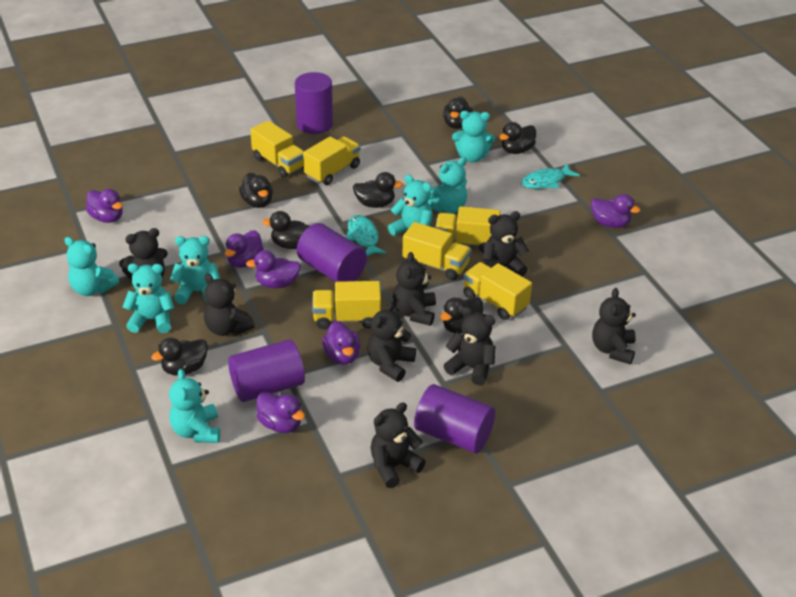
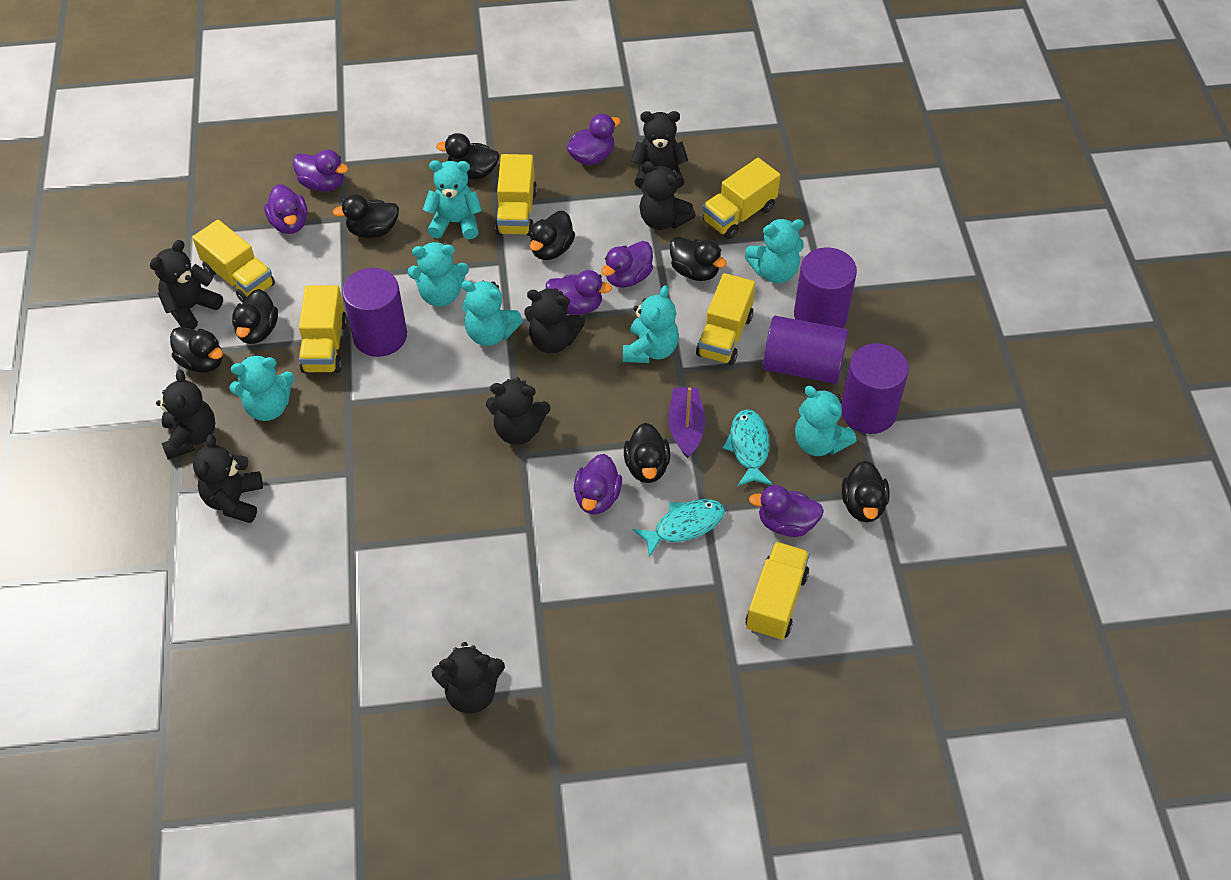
black duck: 7 -> 8
purple boat: 0 -> 1
purple duck: 6 -> 7

